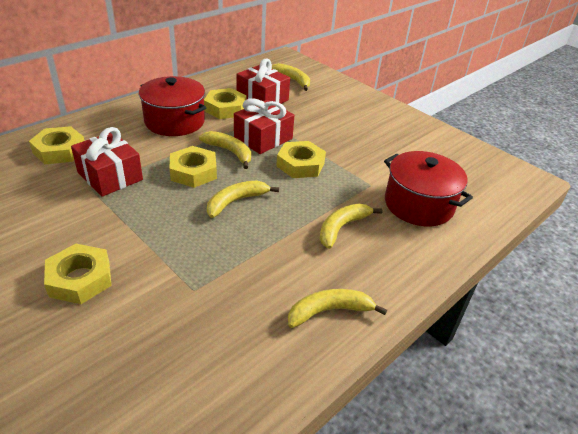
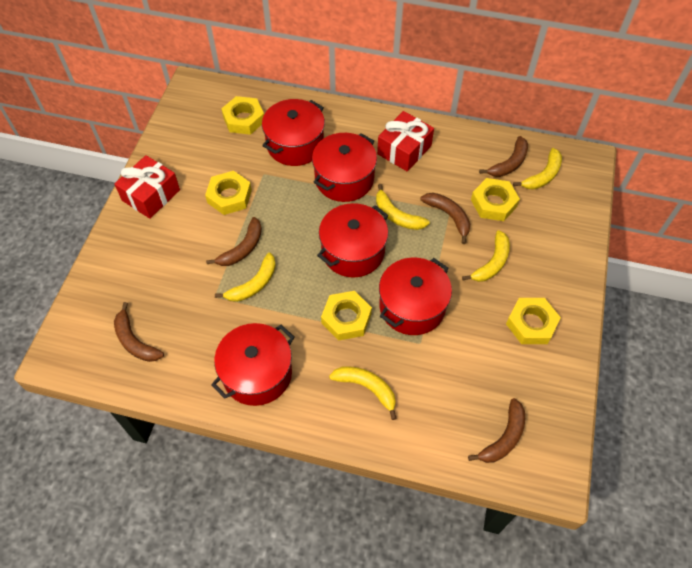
brown banana: 0 -> 5
red gift: 3 -> 2
red pot: 2 -> 5

